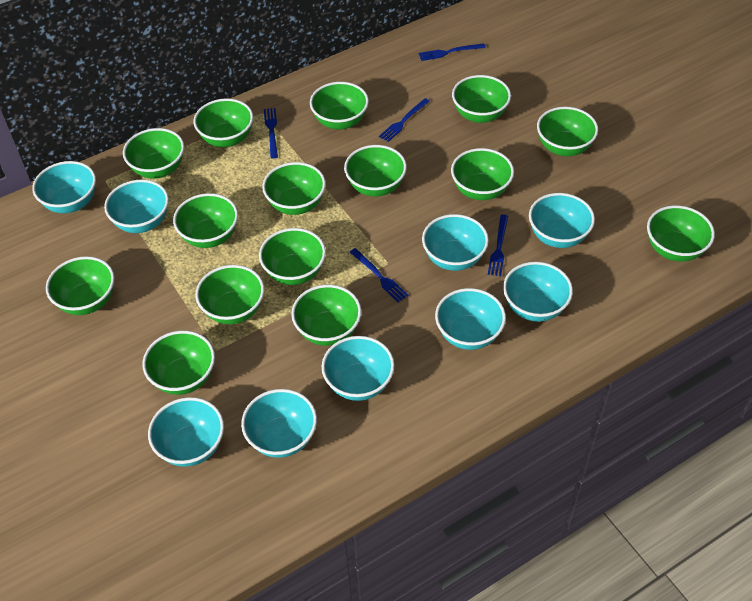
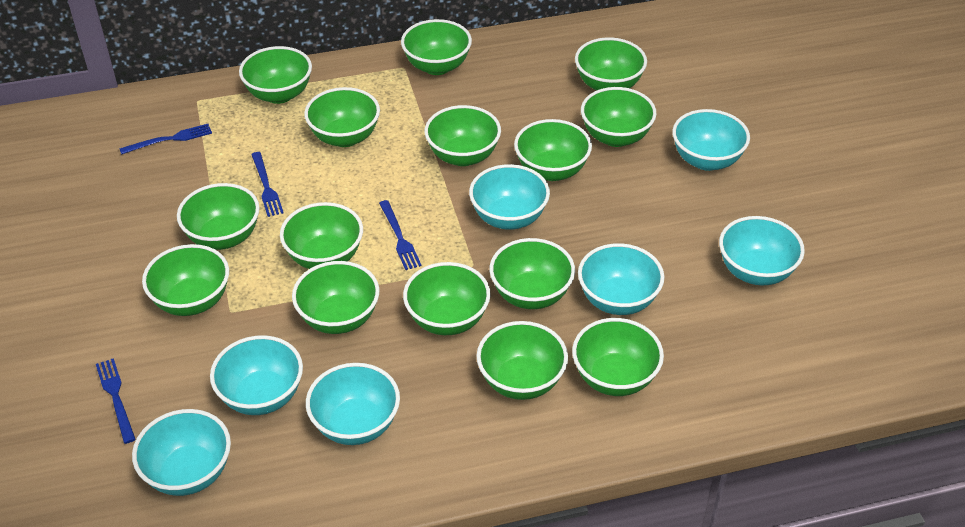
blue fork: 5 -> 4
turquoise bowl: 9 -> 7

